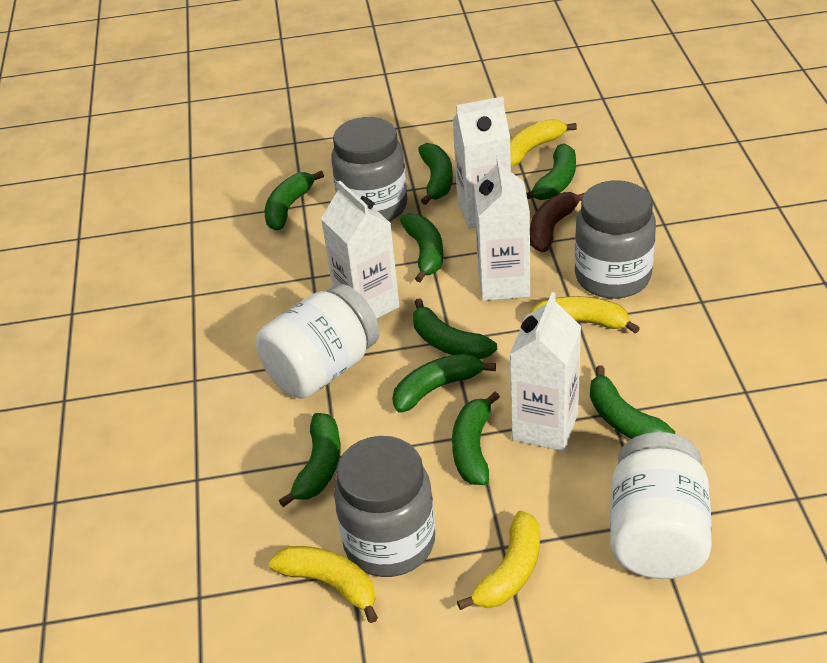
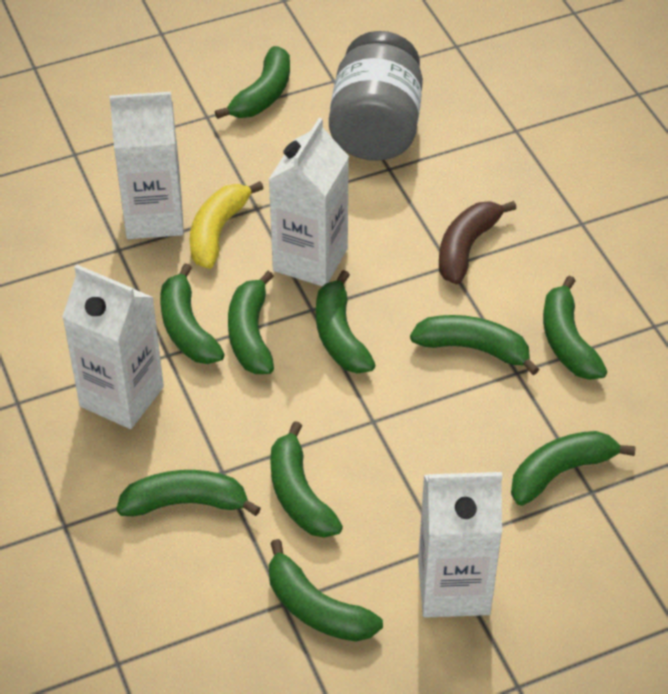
green banana: 9 -> 10
grey jar: 3 -> 1
white jar: 2 -> 0
yellow banana: 4 -> 1

